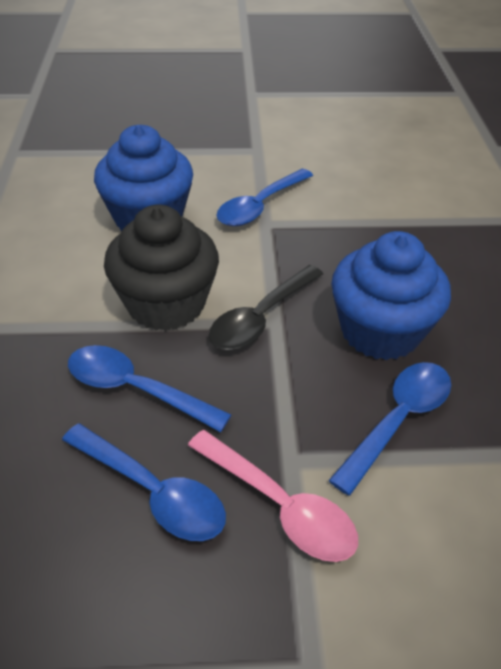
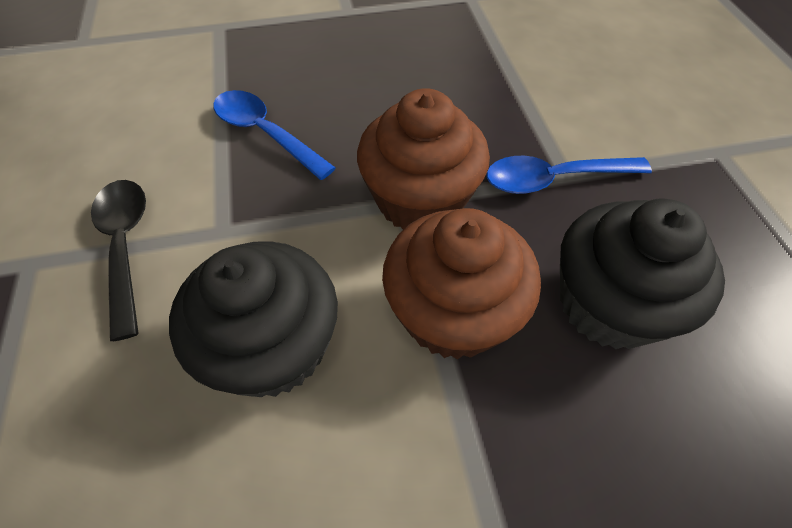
black cupcake: 1 -> 2
blue cupcake: 2 -> 0
blue spoon: 4 -> 2
brown cupcake: 0 -> 2
pink spoon: 1 -> 0

